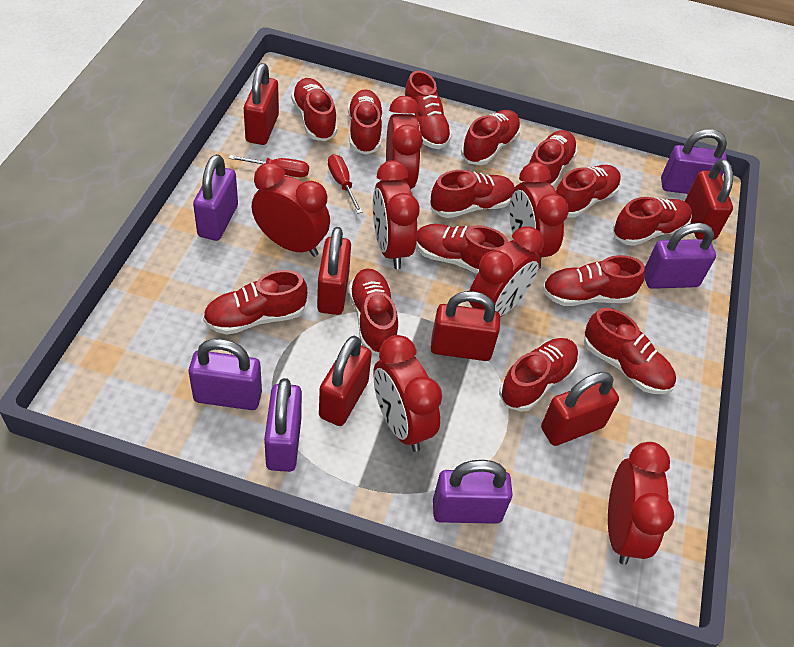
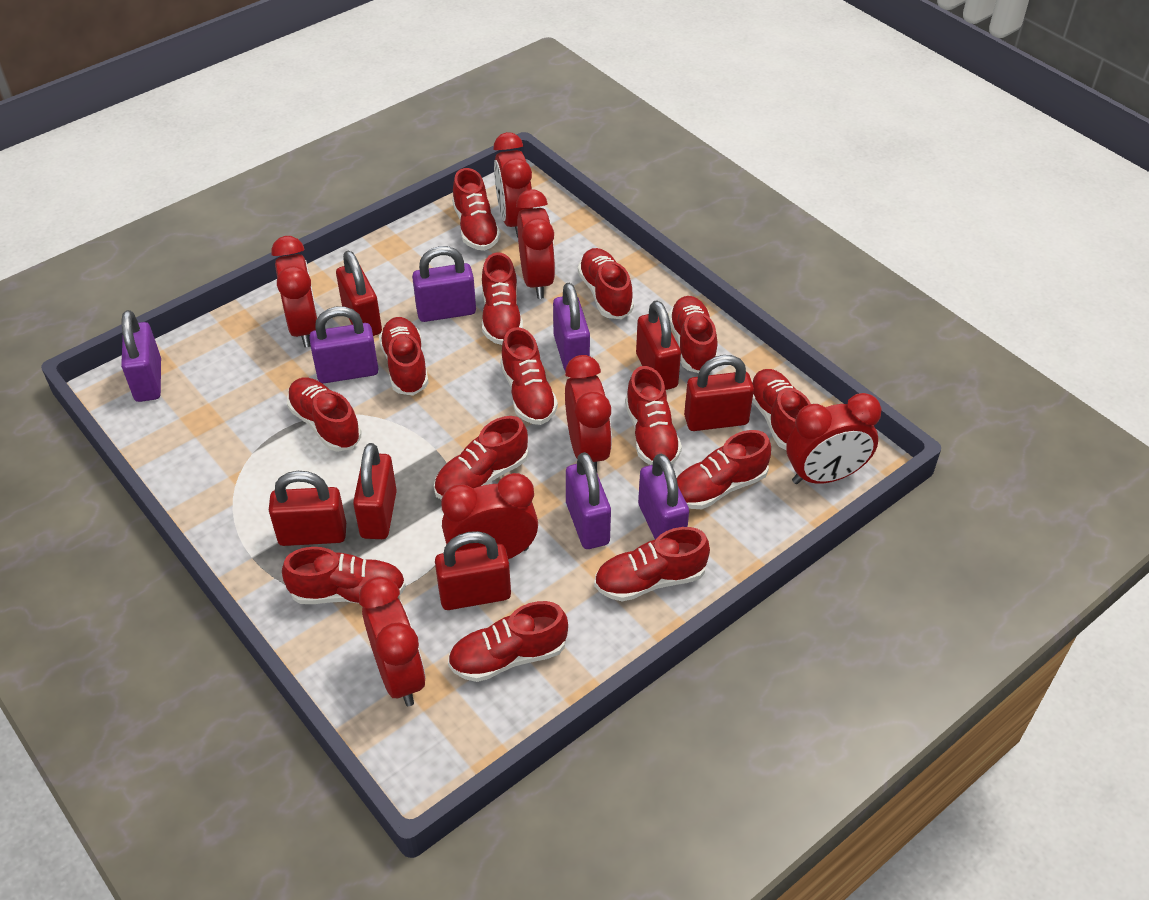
red screwdriver: 2 -> 0

